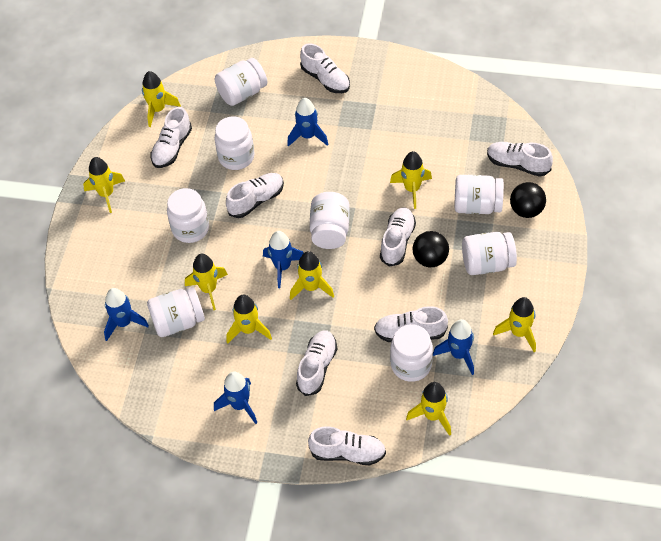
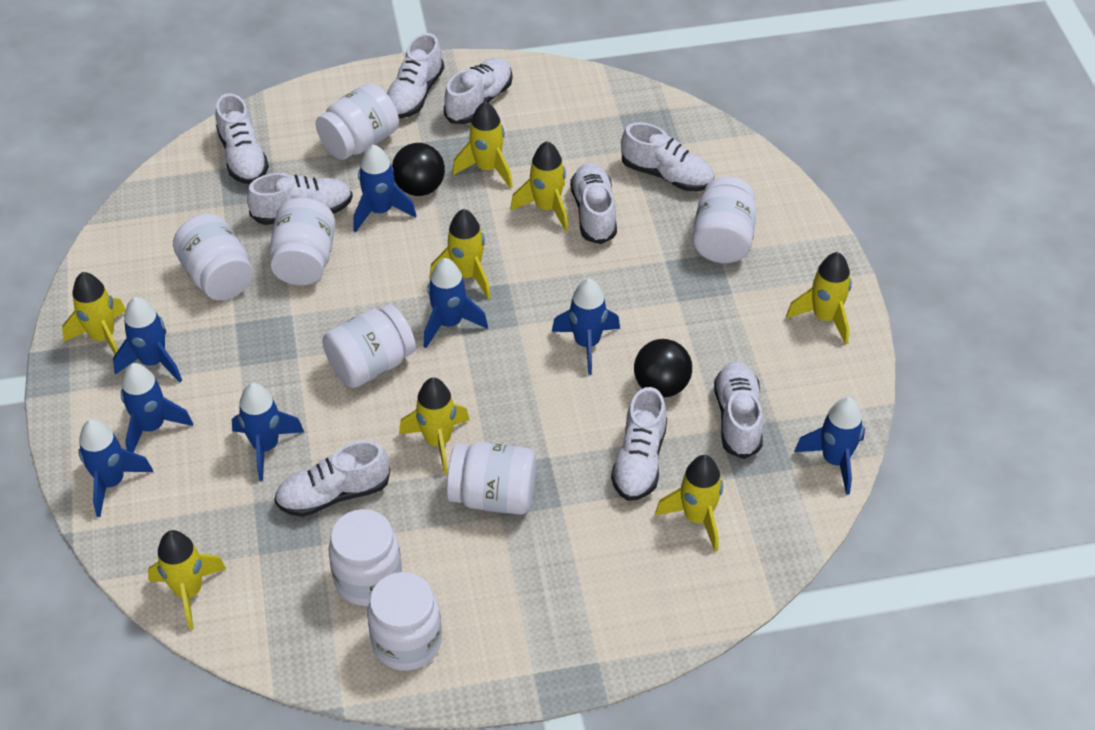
blue rocket: 5 -> 8
white shoe: 8 -> 9

